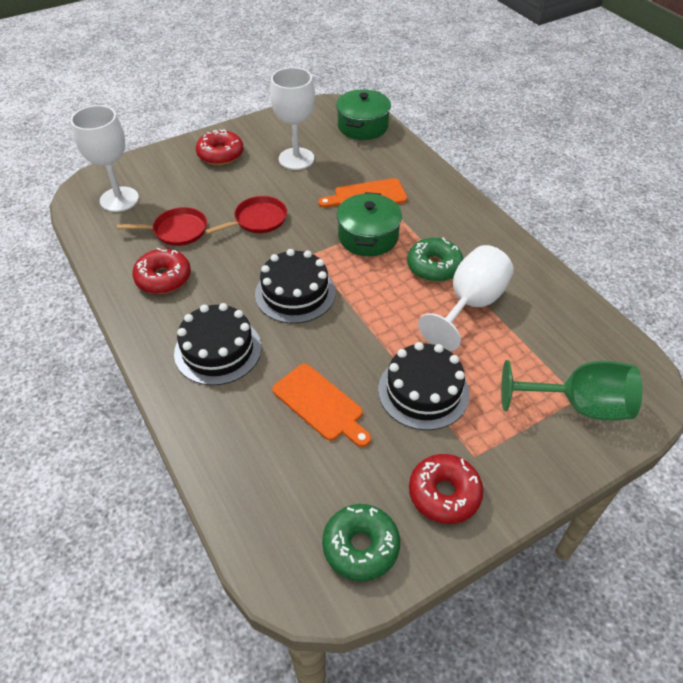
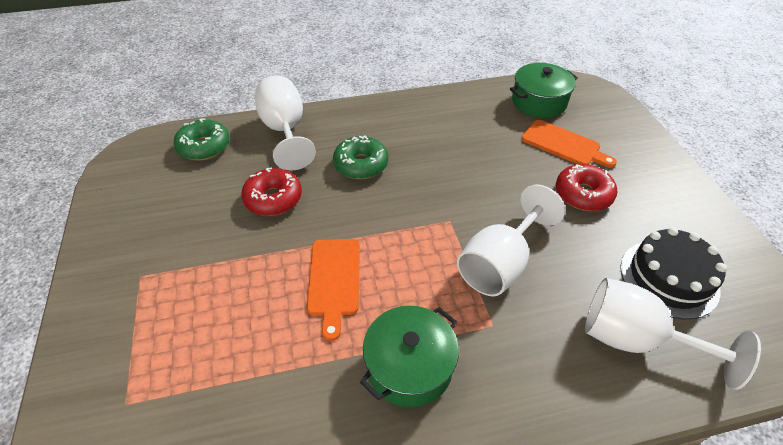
black cake: 3 -> 1
green goblet: 1 -> 0
red donut: 3 -> 2
red pan: 2 -> 0

